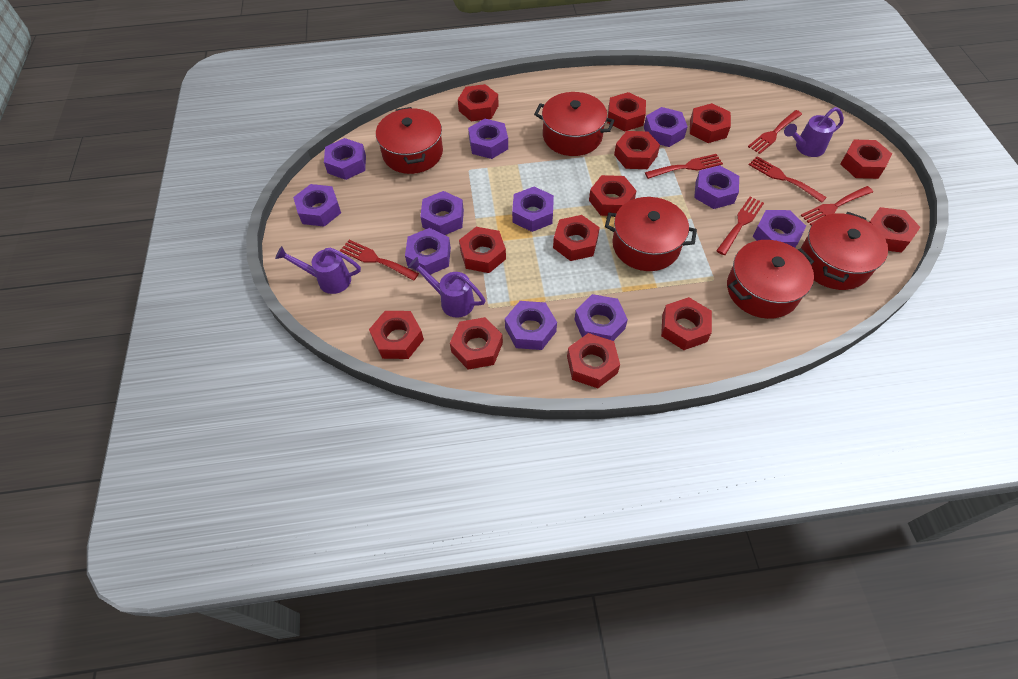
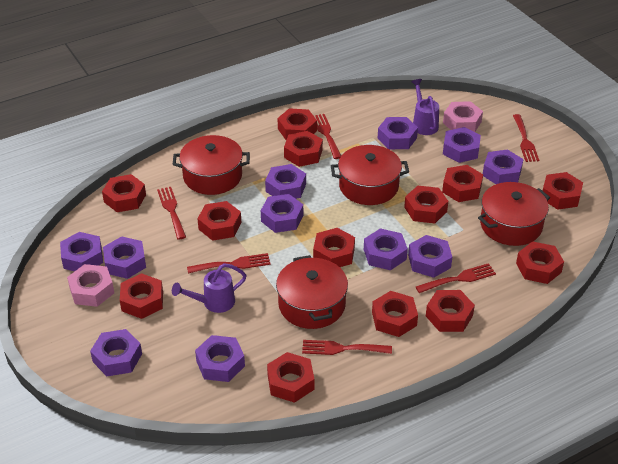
pink nut: 0 -> 2
purple watering can: 3 -> 2
red pot: 5 -> 4

